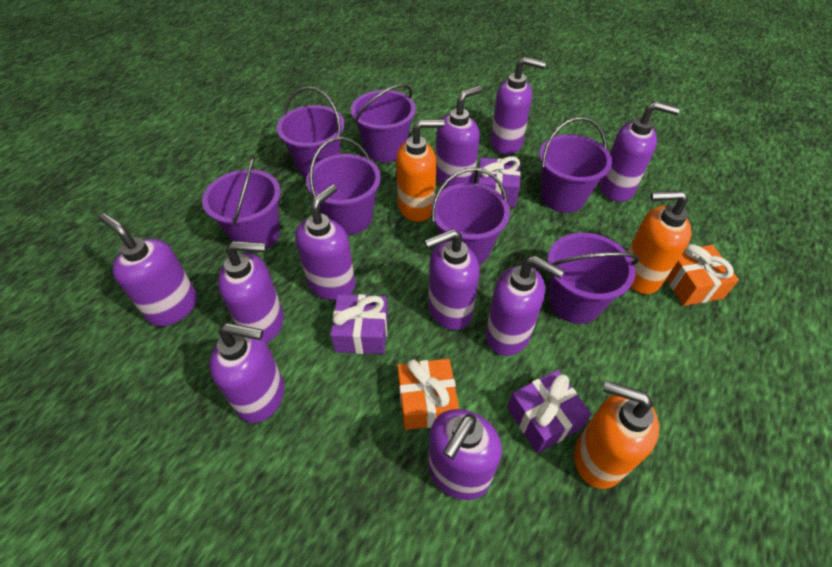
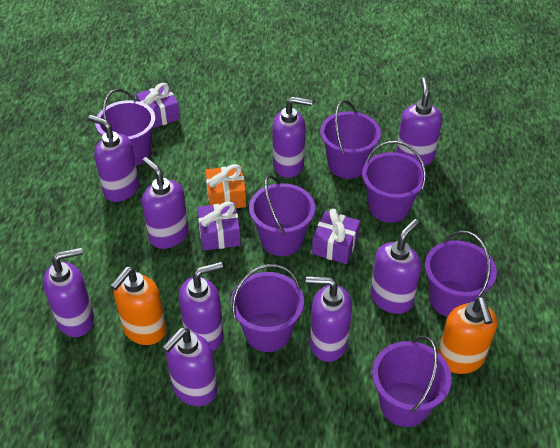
orange gift: 2 -> 1
orange soap dispenser: 3 -> 2
purple soap dispenser: 10 -> 9

